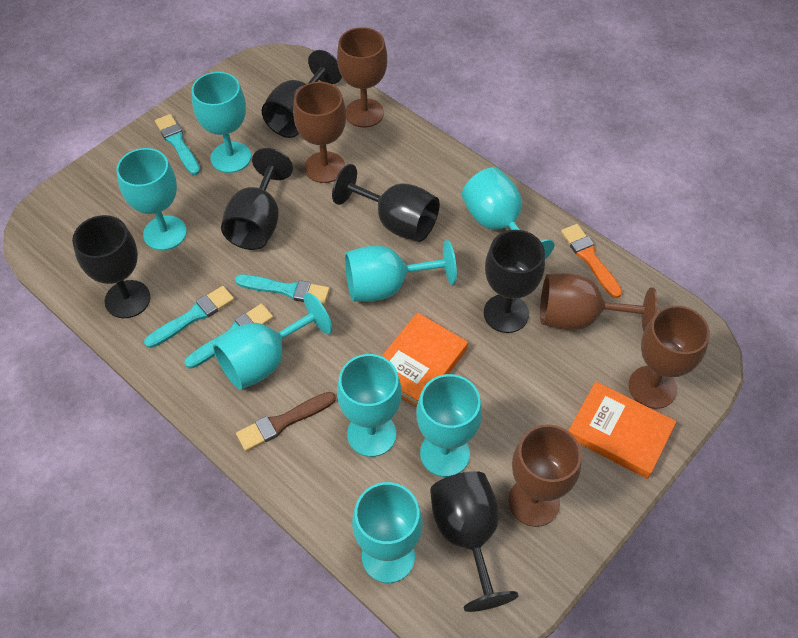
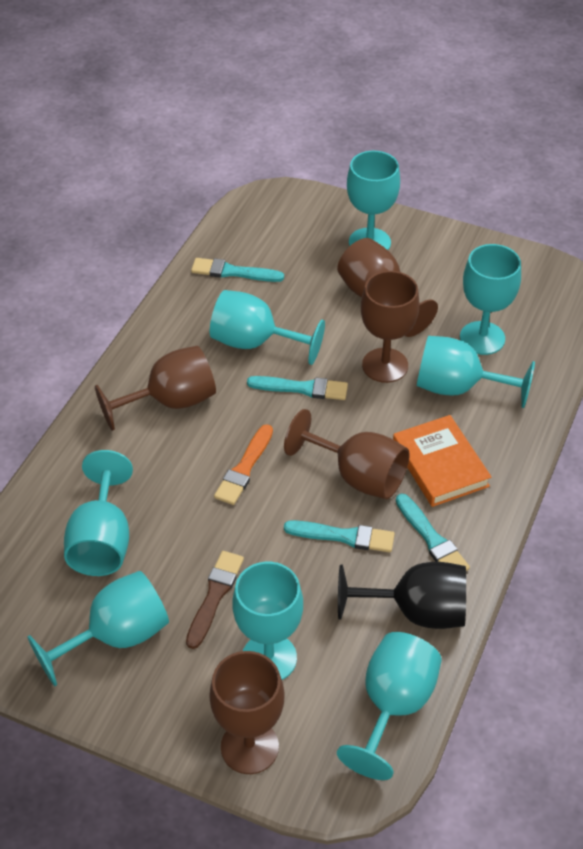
black goblet: 6 -> 1
orange book: 2 -> 1

